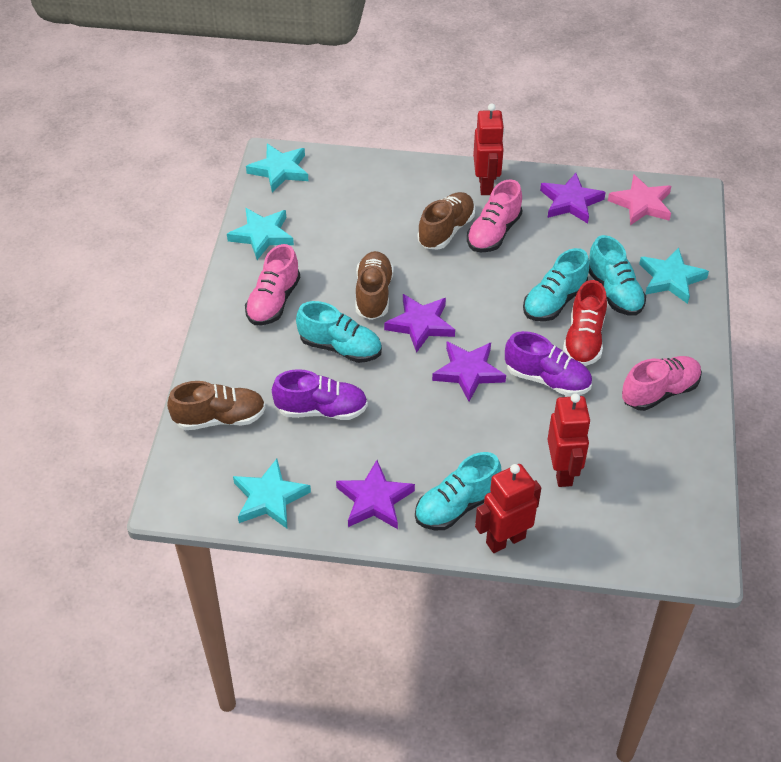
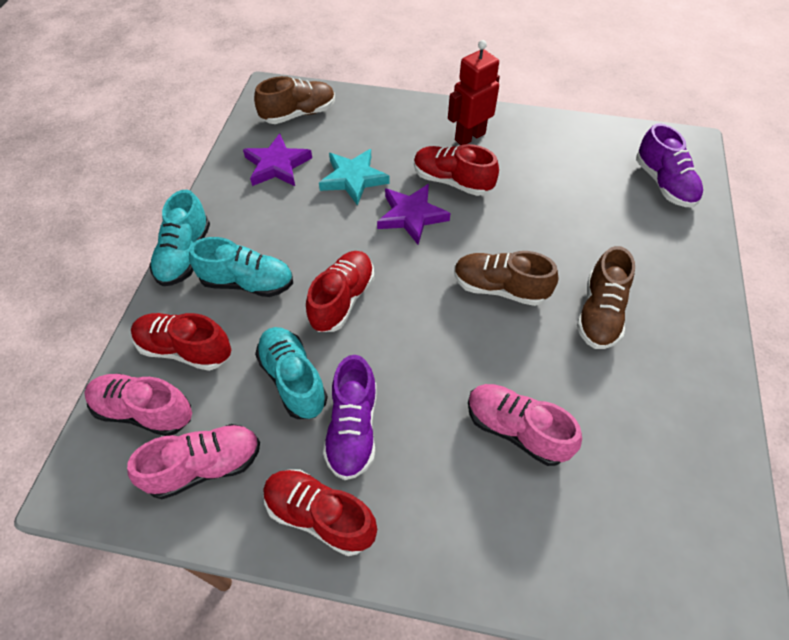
pink star: 1 -> 0
purple star: 4 -> 2
red robot: 3 -> 1
red shoe: 1 -> 4
turquoise shoe: 4 -> 3
turquoise star: 4 -> 1

